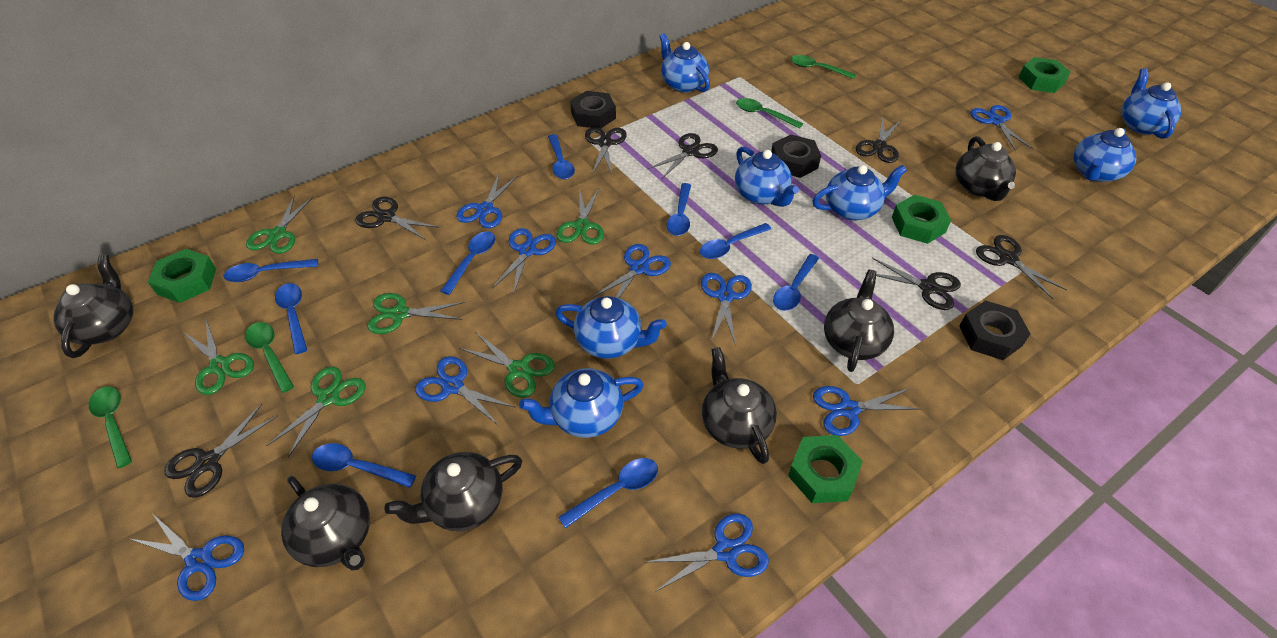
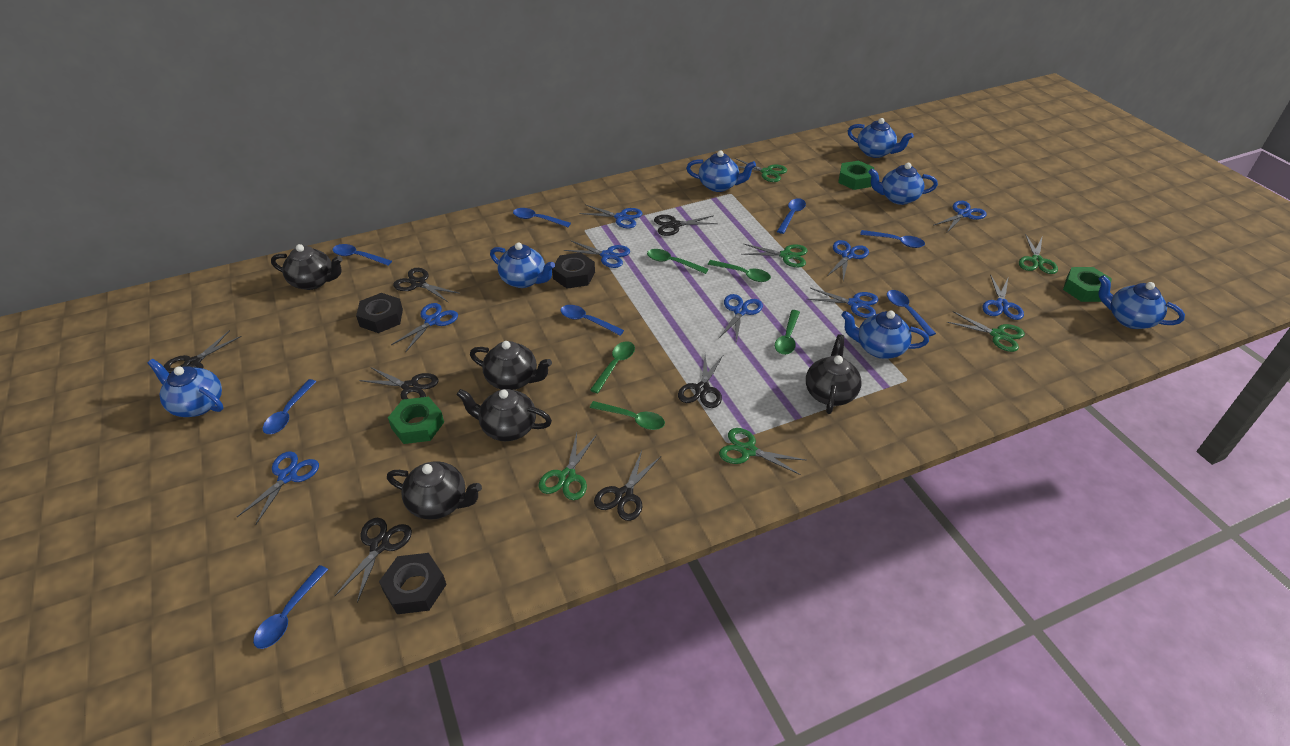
black teapot: 6 -> 5
blue spoon: 9 -> 8
green nut: 4 -> 3
green spoon: 4 -> 5

